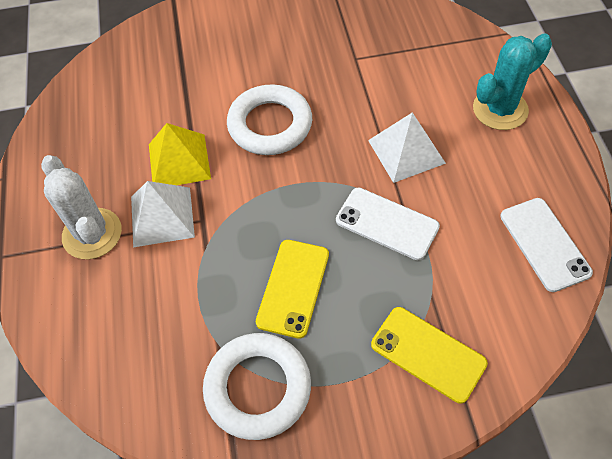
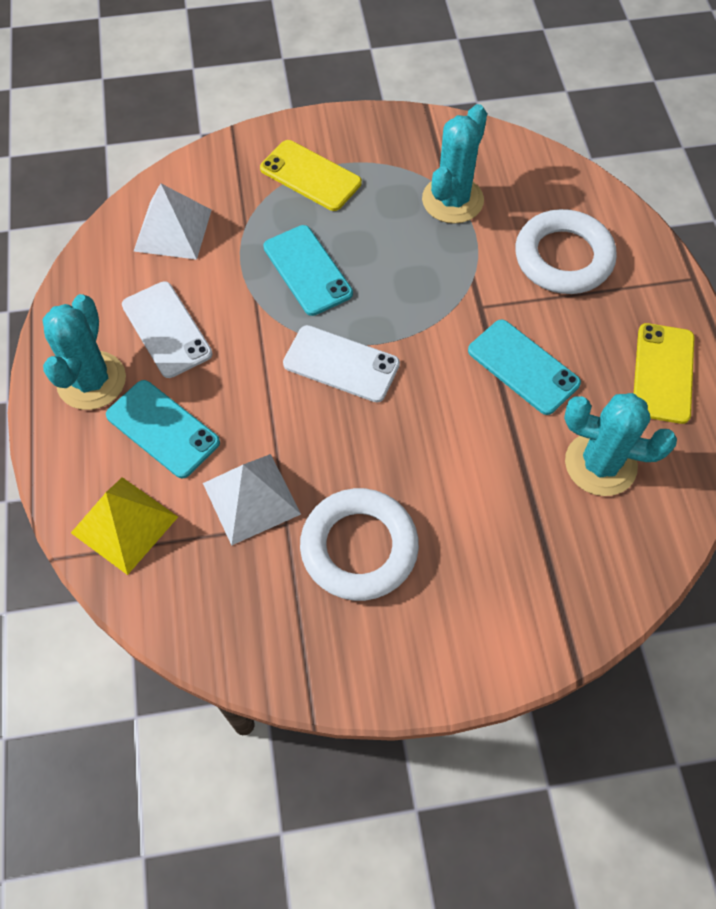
turquoise cactus: 1 -> 3
turquoise phone: 0 -> 3
white cactus: 1 -> 0

